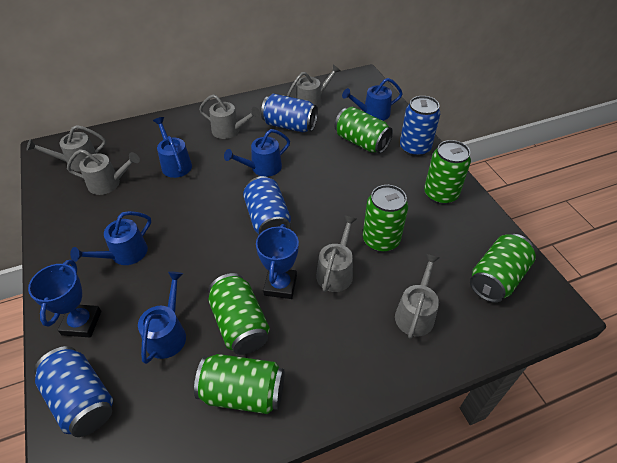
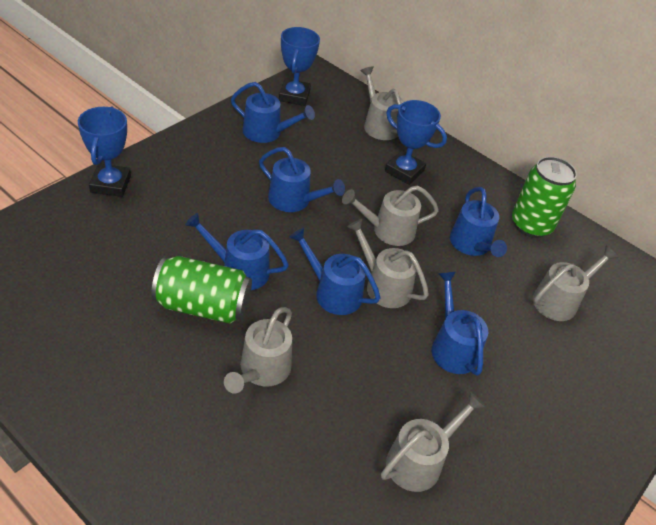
blue can: 4 -> 0
blue trophy: 2 -> 3
blue watering can: 5 -> 6
green can: 6 -> 2

